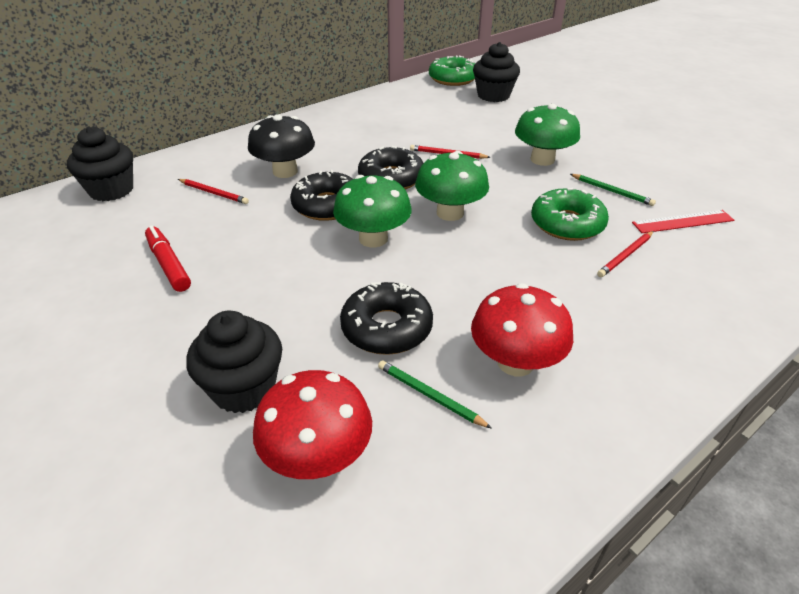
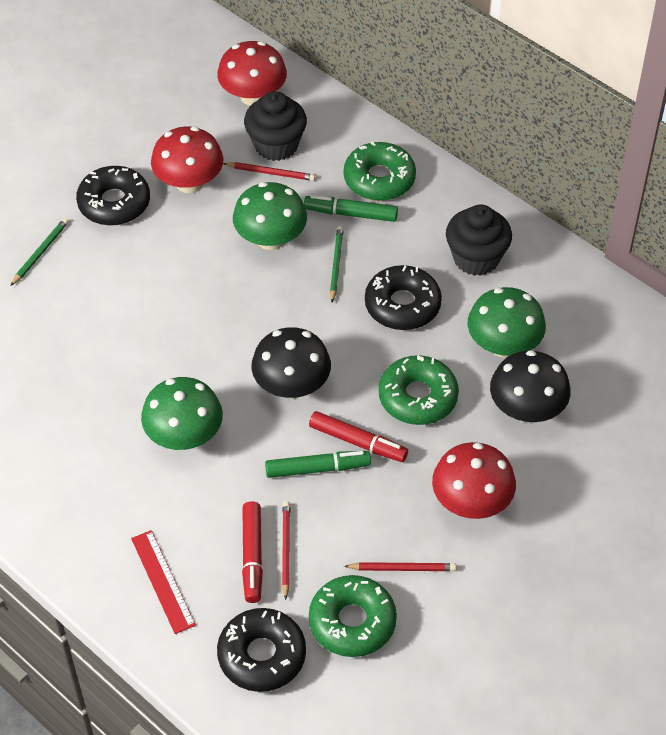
black cupcake: 3 -> 2
black mushroom: 1 -> 2
green donut: 2 -> 3
green marker: 0 -> 2
red marker: 1 -> 2
red mushroom: 2 -> 3

